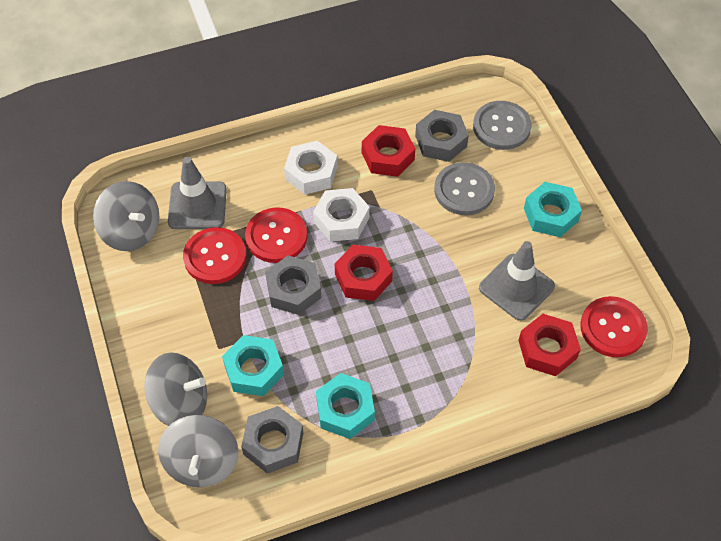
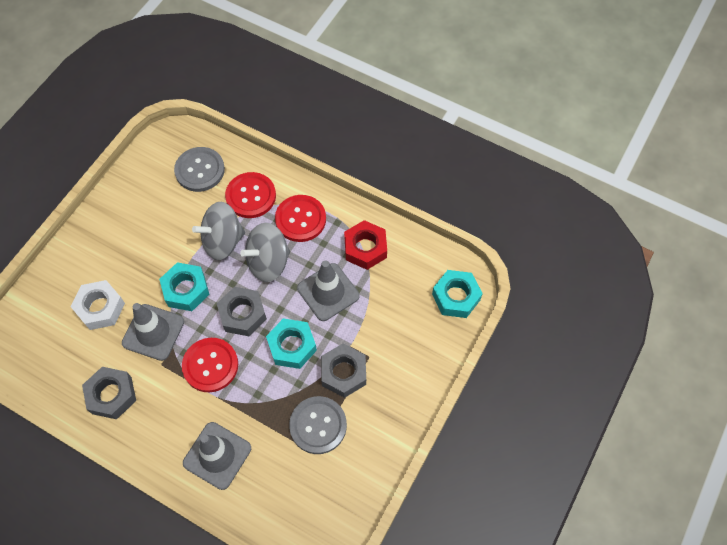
grey spinning top: 3 -> 2
grey traffic cone: 2 -> 3
red nut: 3 -> 1
white nut: 2 -> 1

